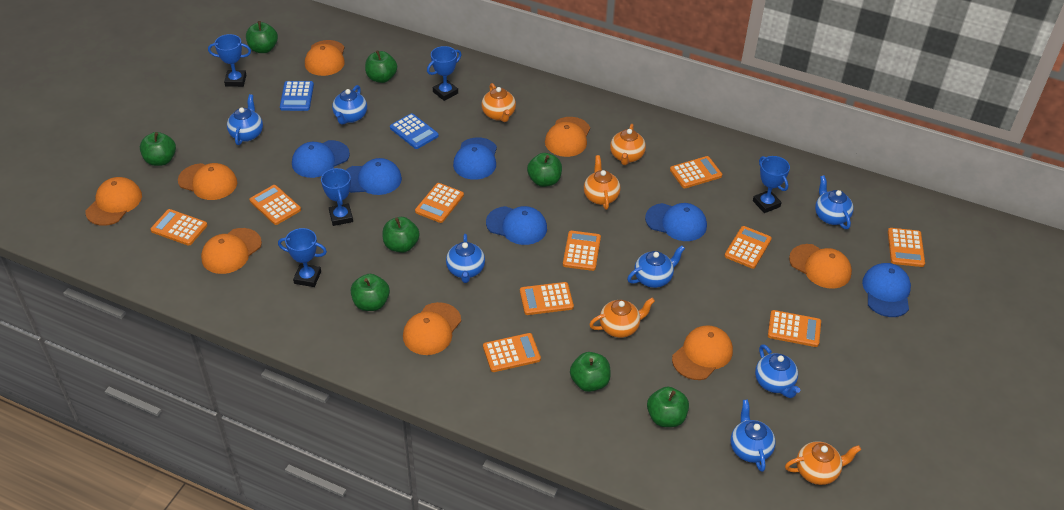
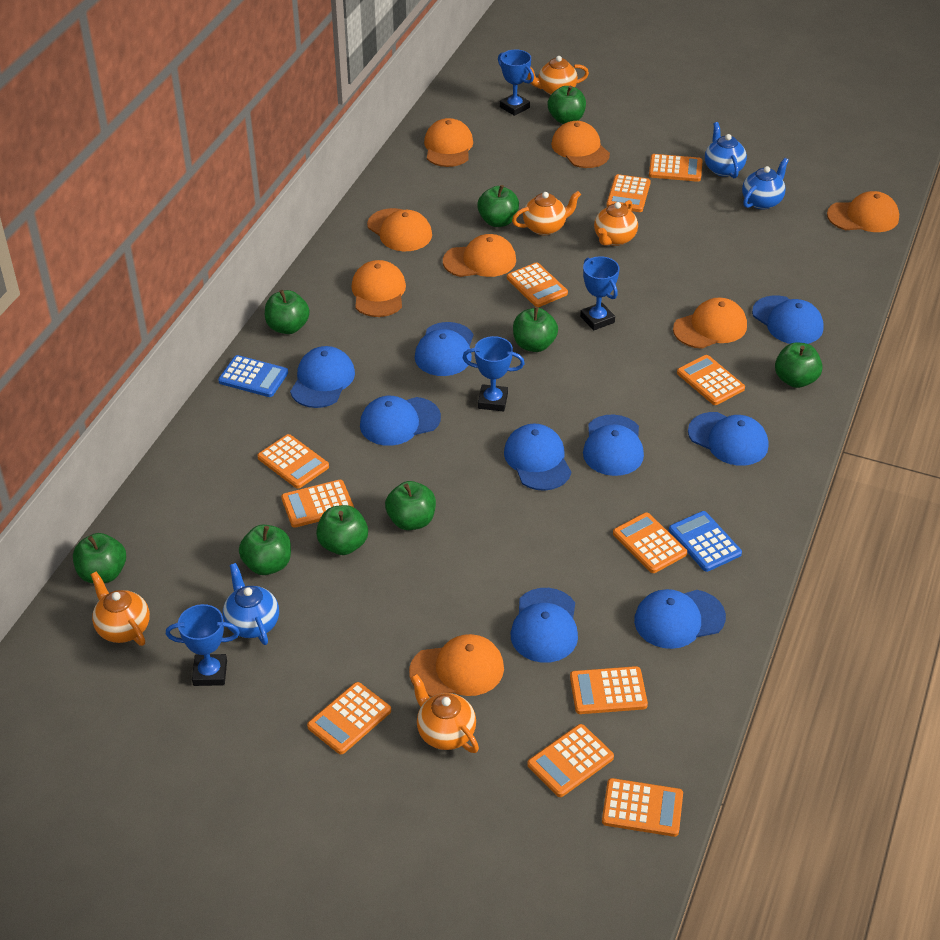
blue cap: 6 -> 9
blue teapot: 7 -> 3
blue trophy: 5 -> 4
green apple: 8 -> 9
orange calculator: 10 -> 11

